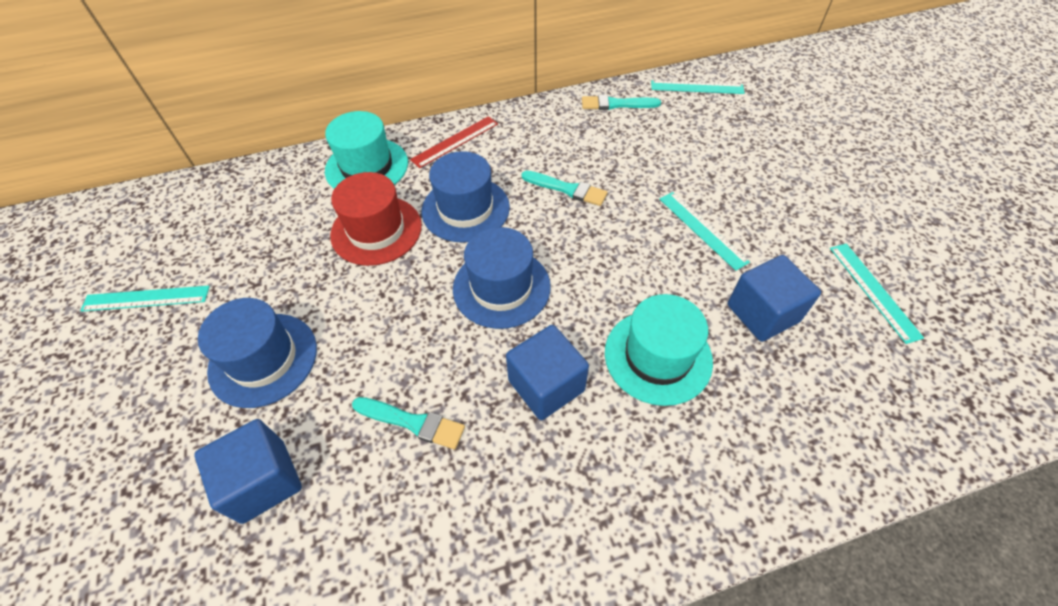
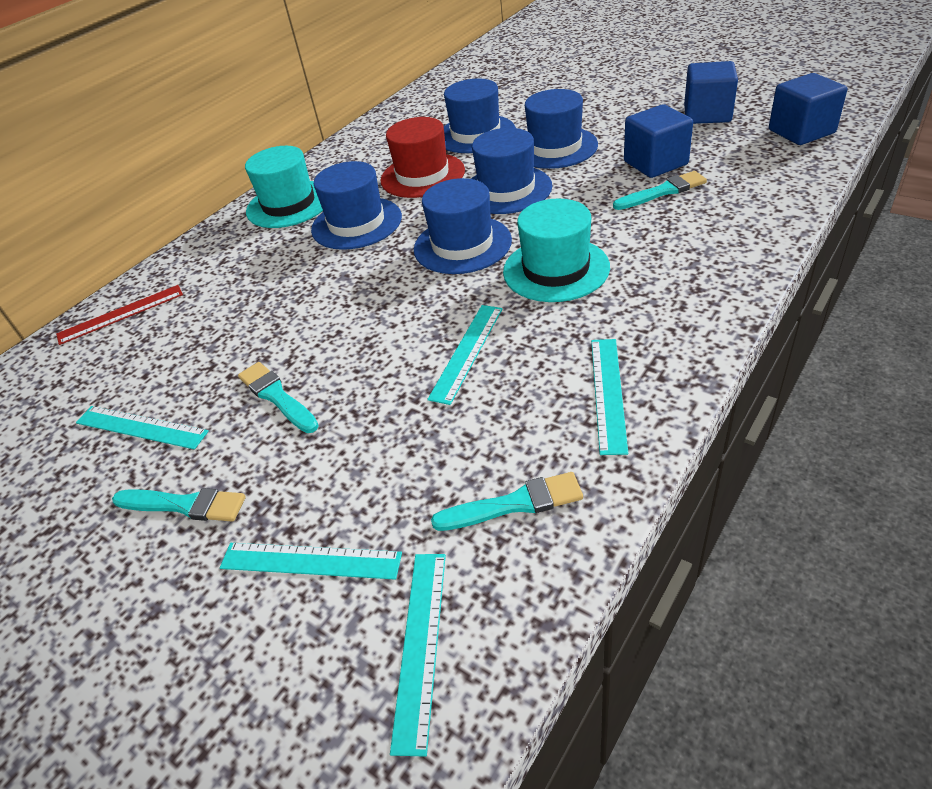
blue hat: 3 -> 5
turquoise brush: 3 -> 4
turquoise ruler: 4 -> 5

